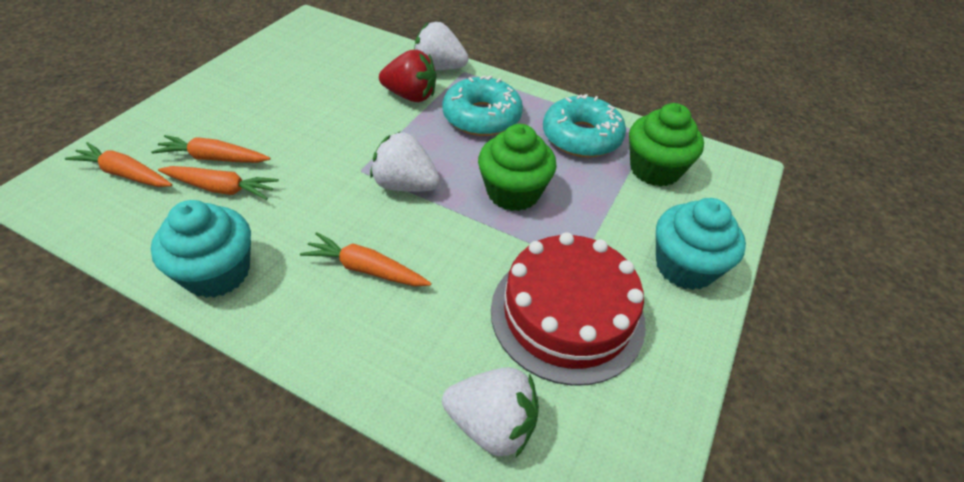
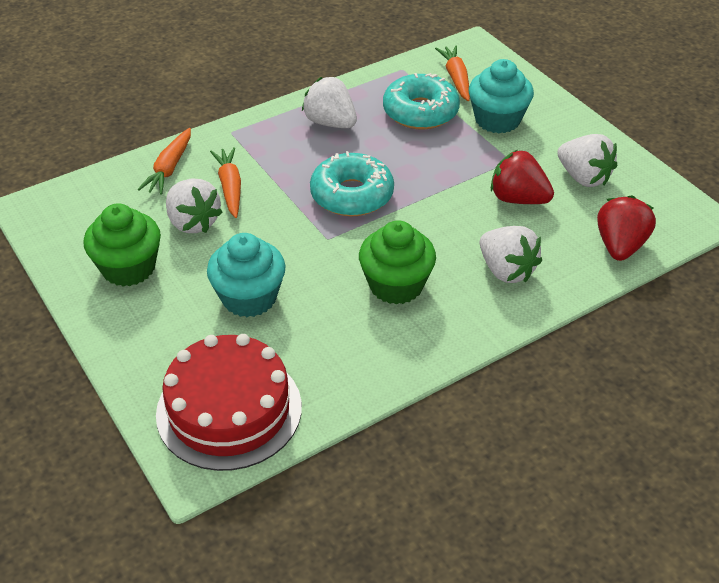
orange carrot: 4 -> 3
red strawberry: 1 -> 2
white strawberry: 3 -> 4

